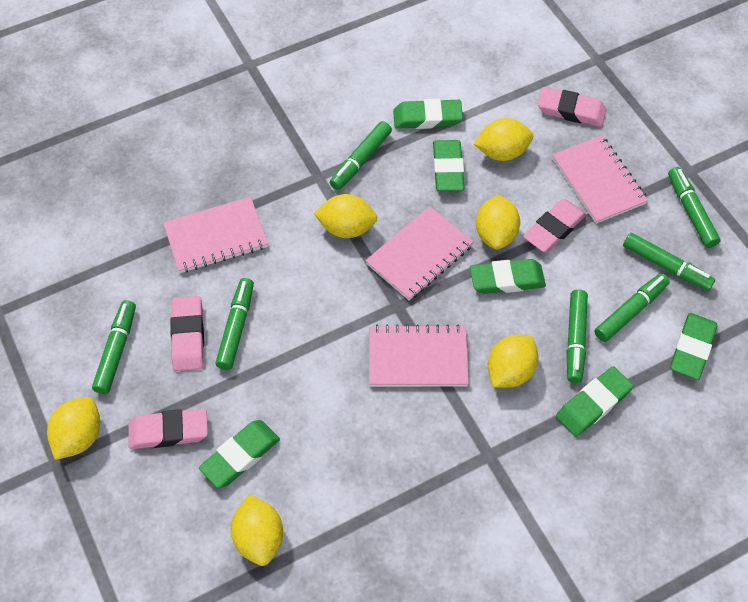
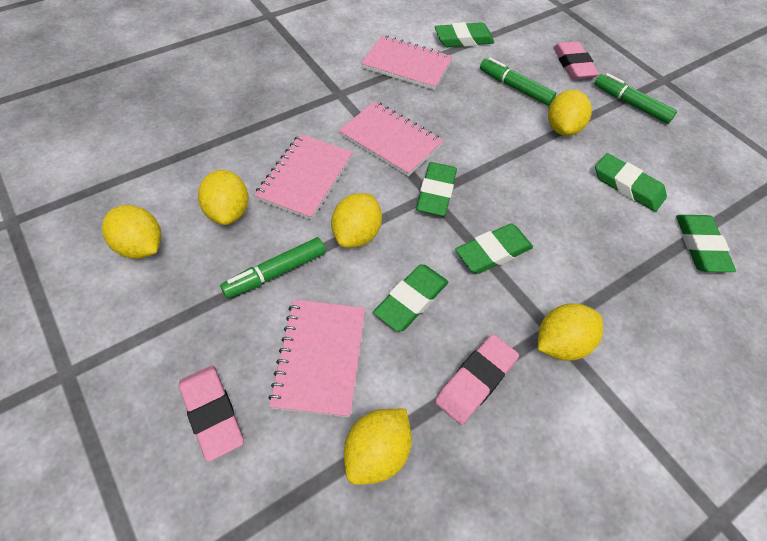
green marker: 7 -> 3
pink eraser: 4 -> 3

